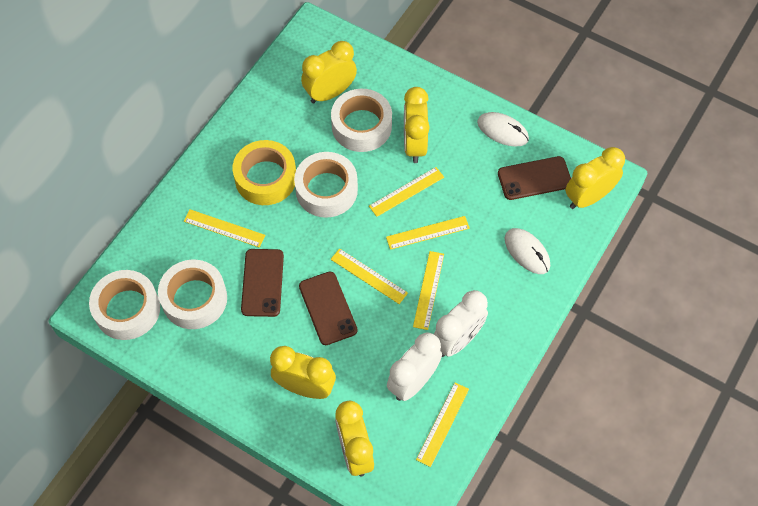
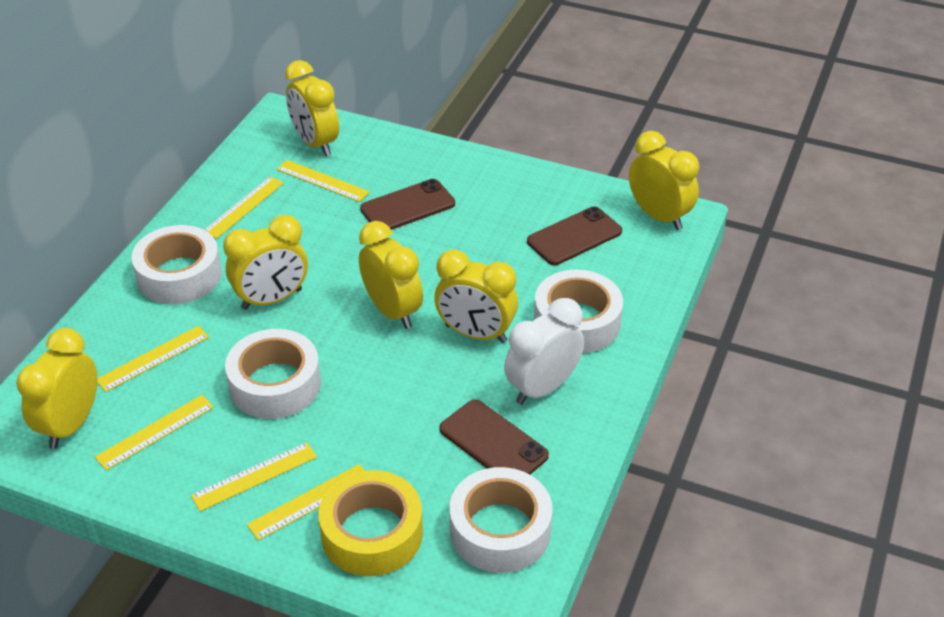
white clock: 2 -> 1
white mouse: 2 -> 0
yellow clock: 5 -> 6

